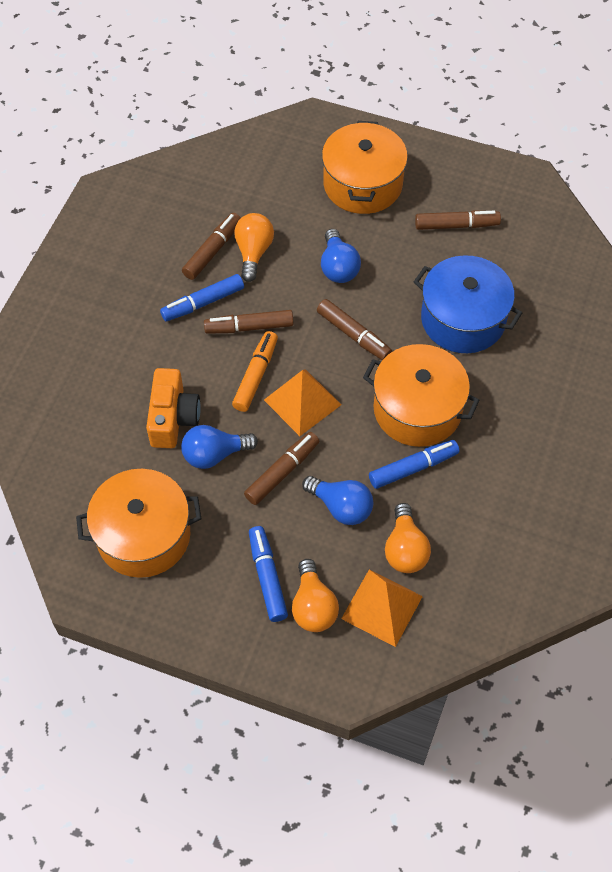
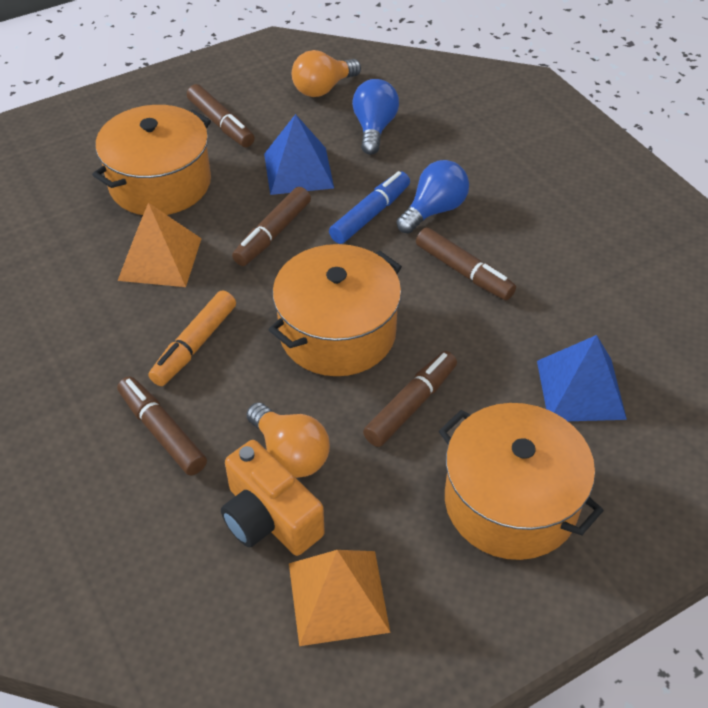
blue light bulb: 3 -> 2
blue marker: 3 -> 1
blue pot: 1 -> 0
blue pyramid: 0 -> 2
orange light bulb: 3 -> 2

